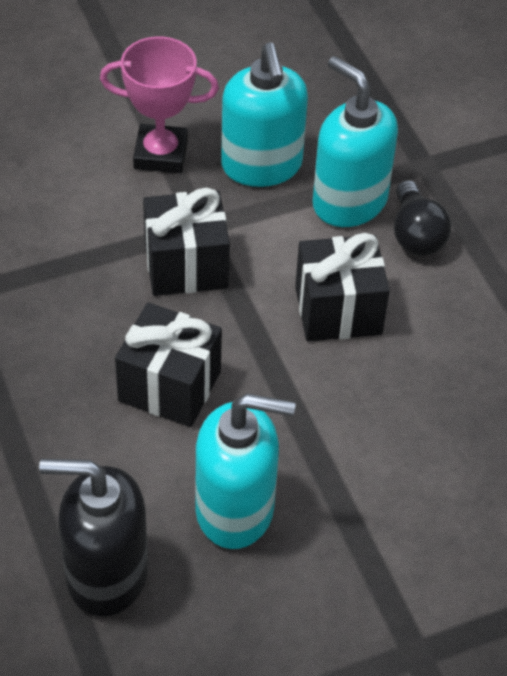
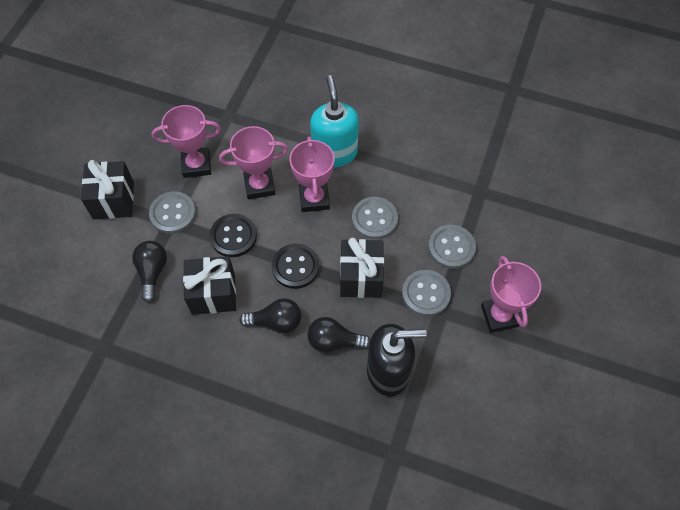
black button: 0 -> 2
black light bulb: 1 -> 3
grey button: 0 -> 4
pink trophy: 1 -> 4
turquoise soap dispenser: 3 -> 1

